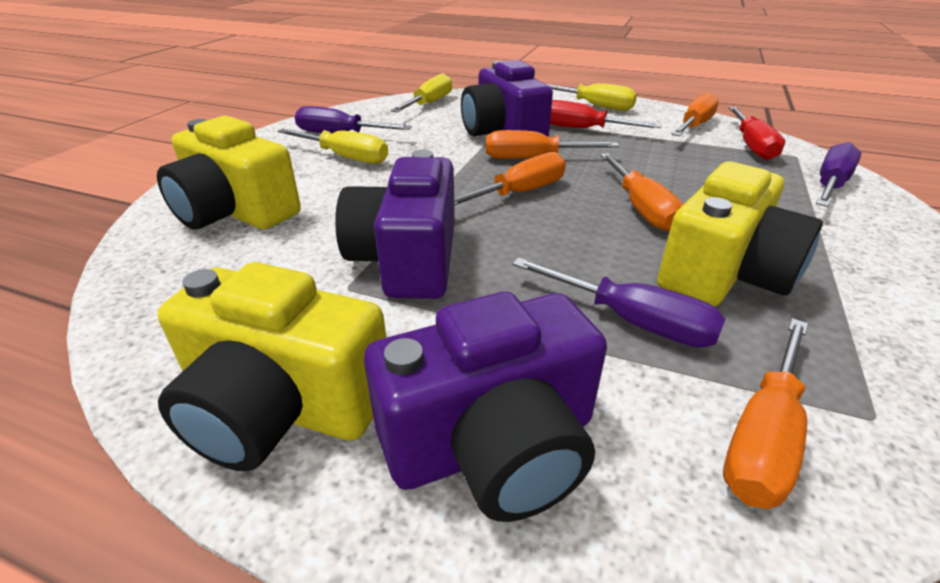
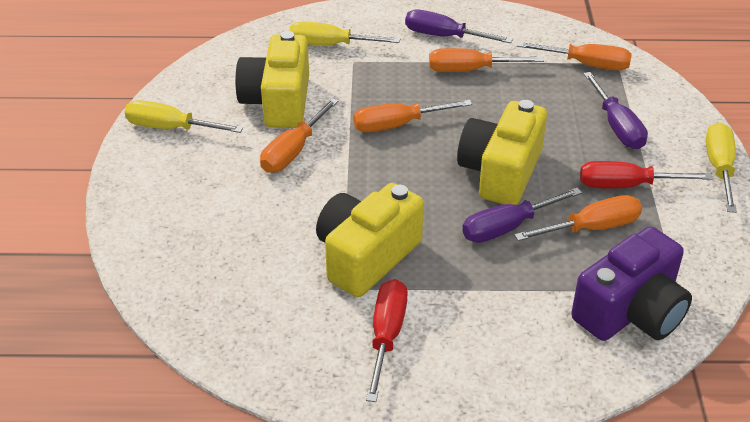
purple camera: 3 -> 1

